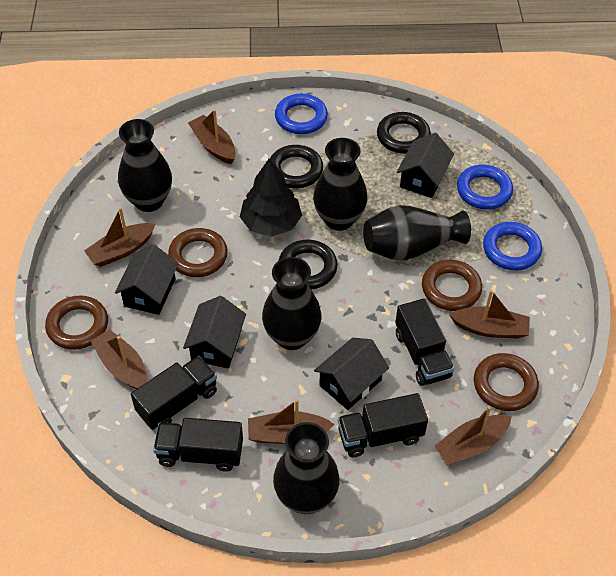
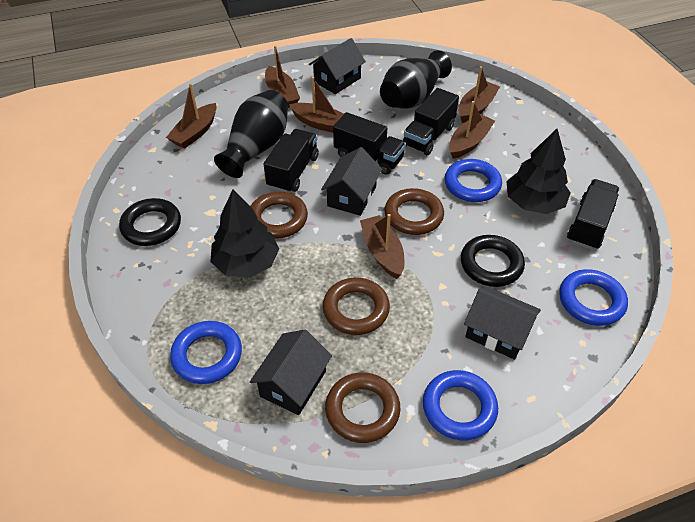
black ring: 3 -> 2
black tree: 1 -> 2
black vase: 5 -> 2
blue ring: 3 -> 4

